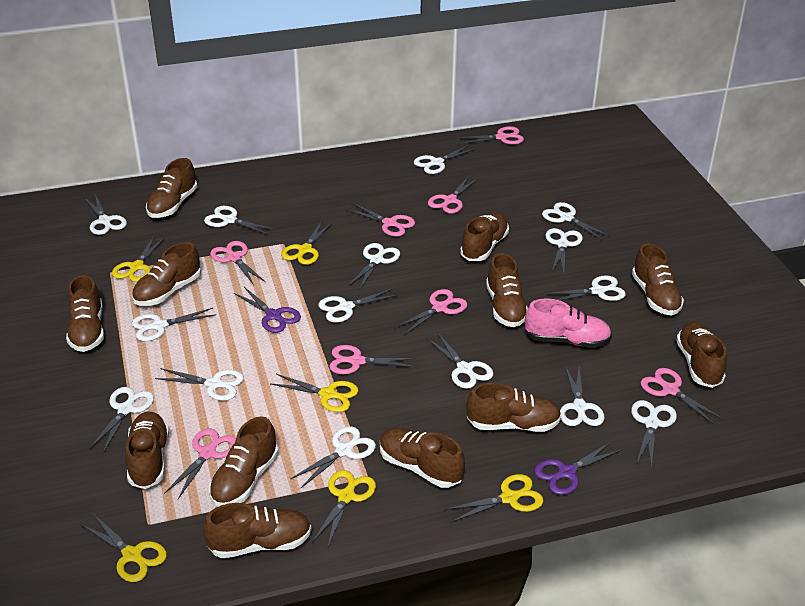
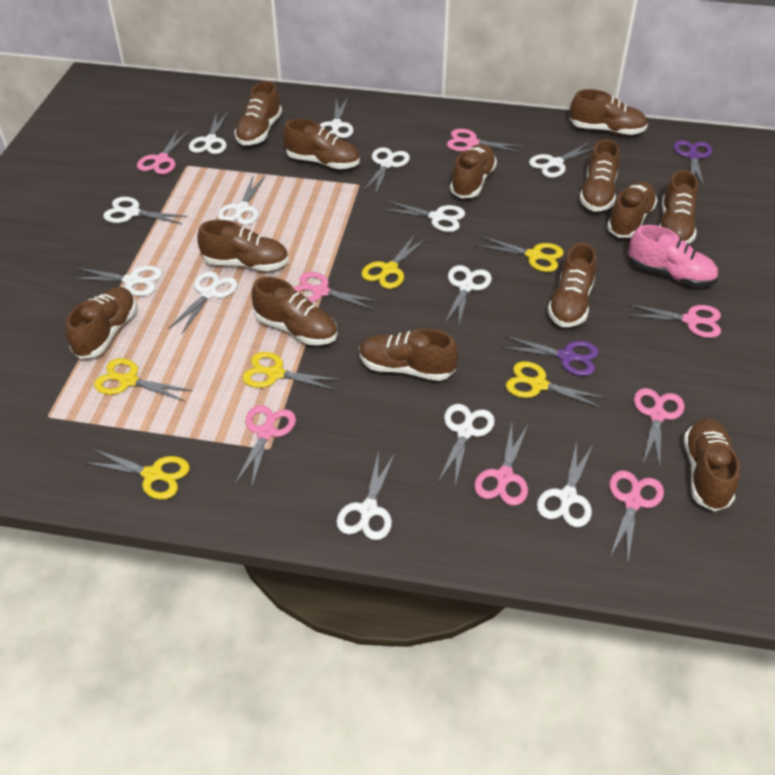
brown shoe: 12 -> 13
white scissors: 15 -> 13

